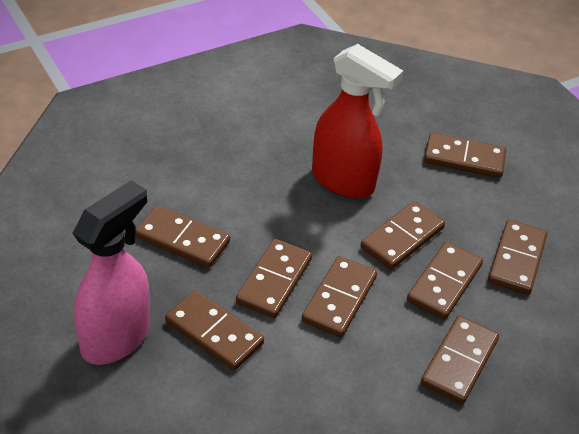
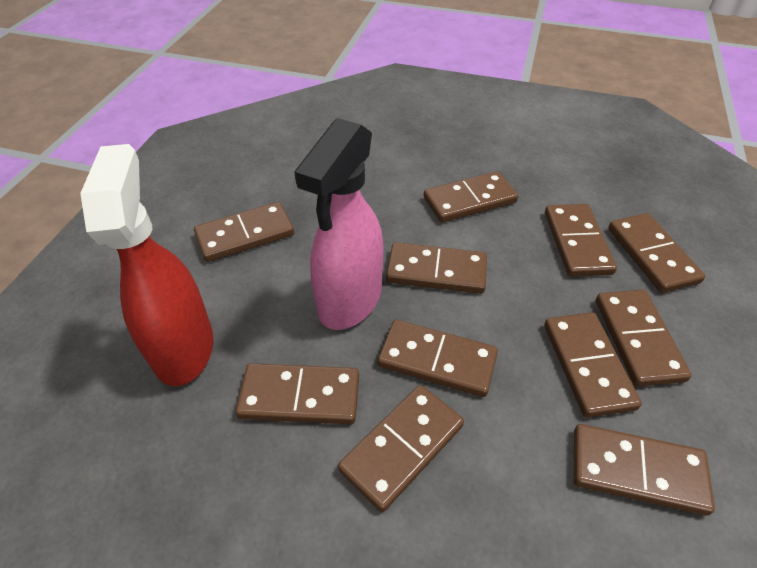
brown domino: 9 -> 11

